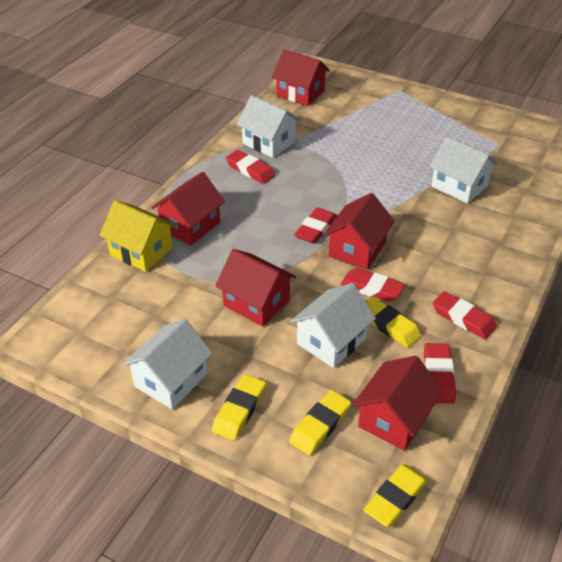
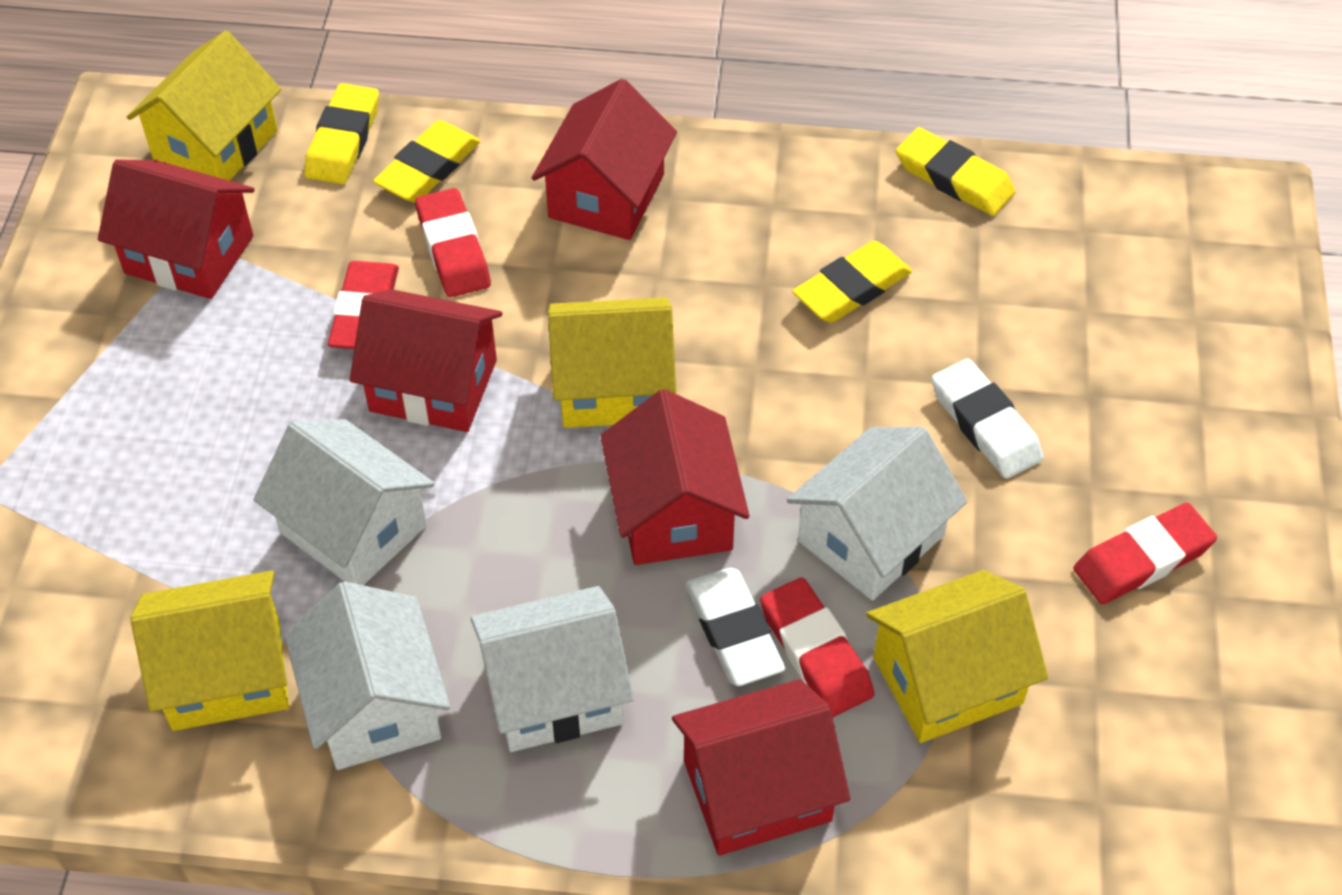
red eraser: 5 -> 4
white eraser: 0 -> 2
yellow house: 1 -> 4

